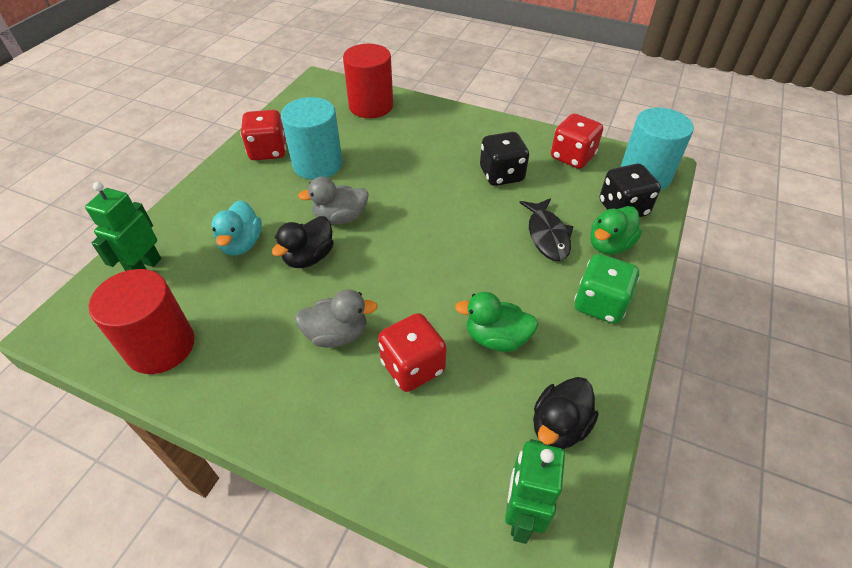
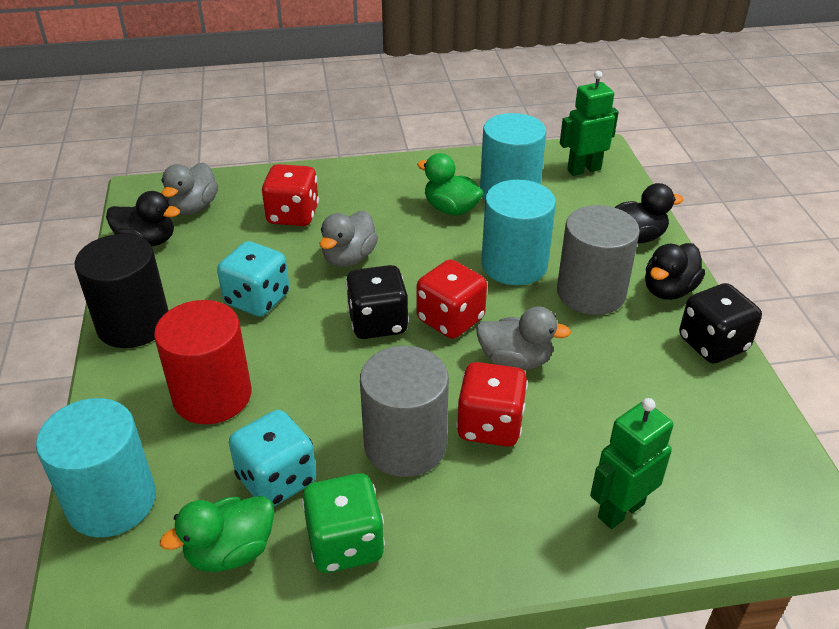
black cylinder: 0 -> 1
black duck: 2 -> 3
black fish: 1 -> 0
grey cylinder: 0 -> 2
grey duck: 2 -> 3
red cylinder: 2 -> 1
turquoise cylinder: 2 -> 3
turquoise dice: 0 -> 2
turquoise duck: 1 -> 0

